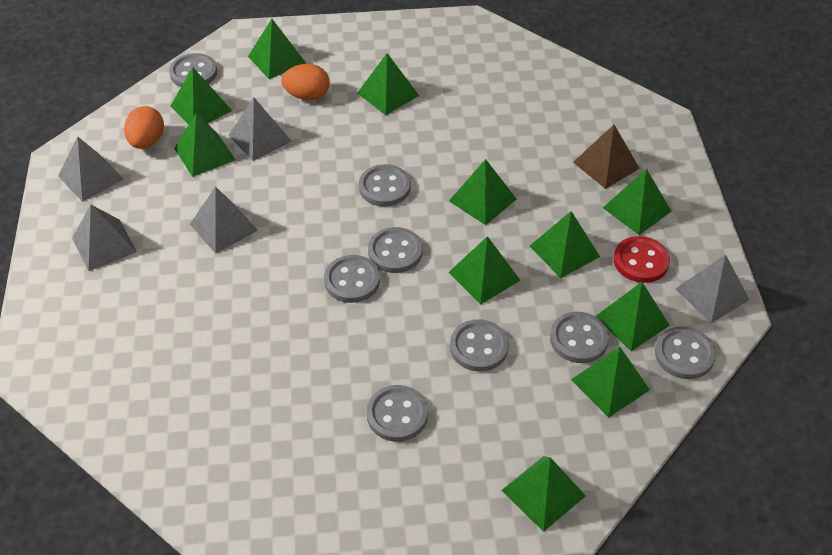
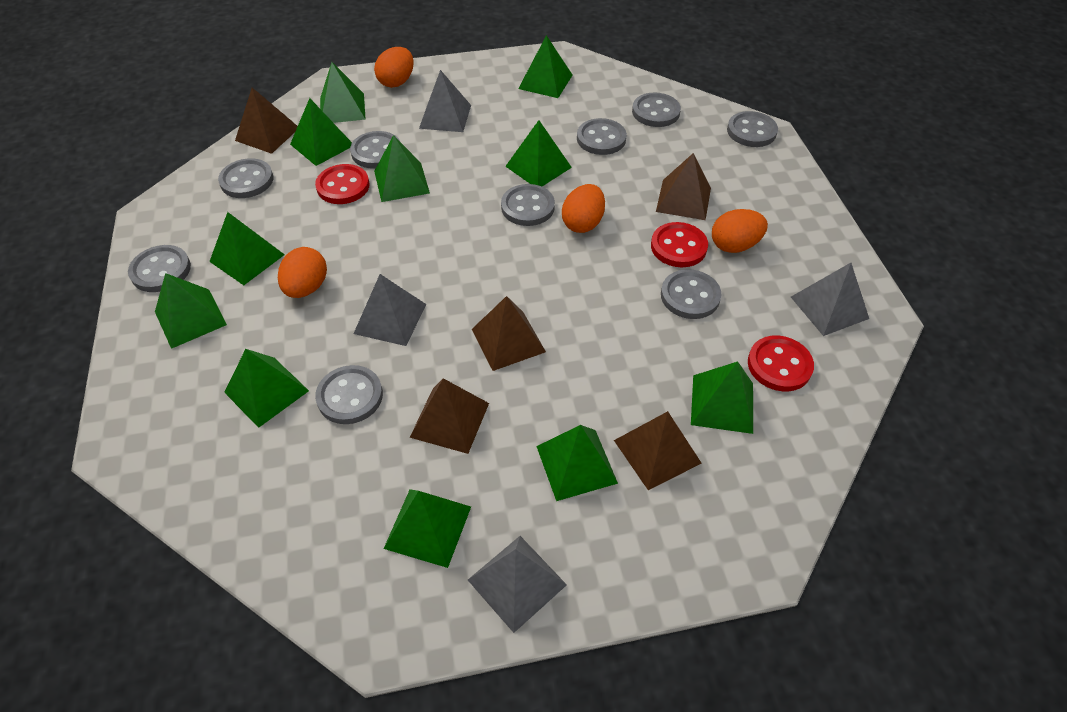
brown pyramid: 1 -> 5
grey button: 8 -> 9
grey pyramid: 5 -> 4
orange egg: 2 -> 4
red button: 1 -> 3

